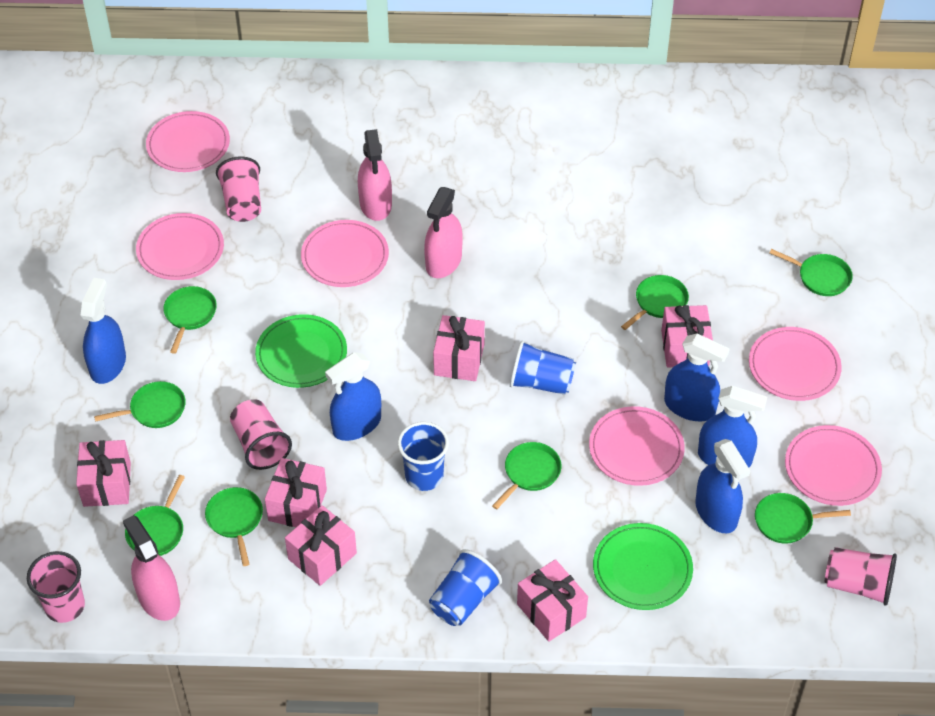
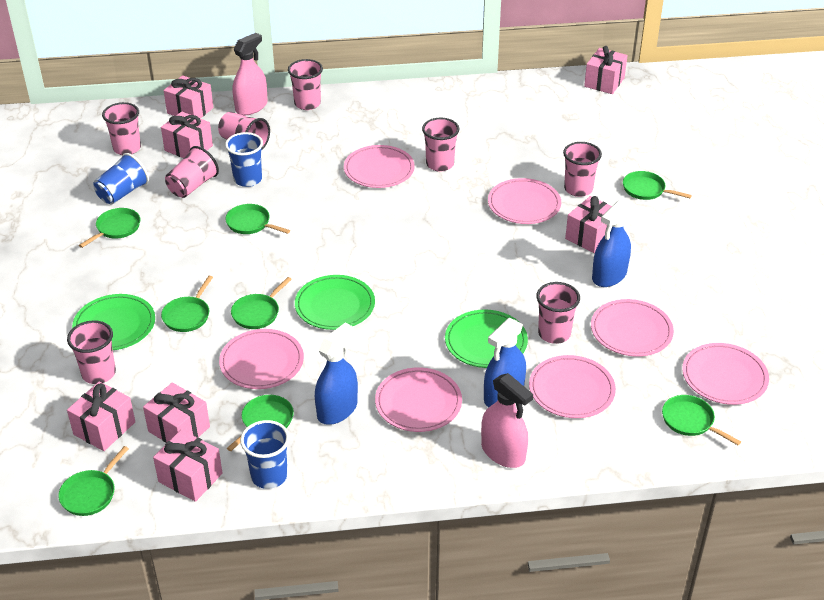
blue spray bottle: 5 -> 3
green plate: 2 -> 3
pink cup: 4 -> 8
pink gift: 6 -> 7
pink plate: 6 -> 7
pink spray bottle: 3 -> 2

